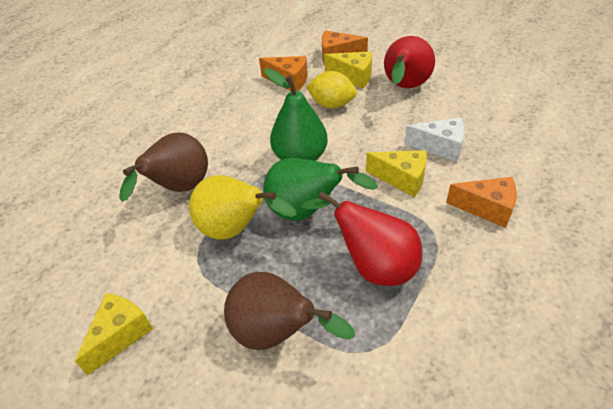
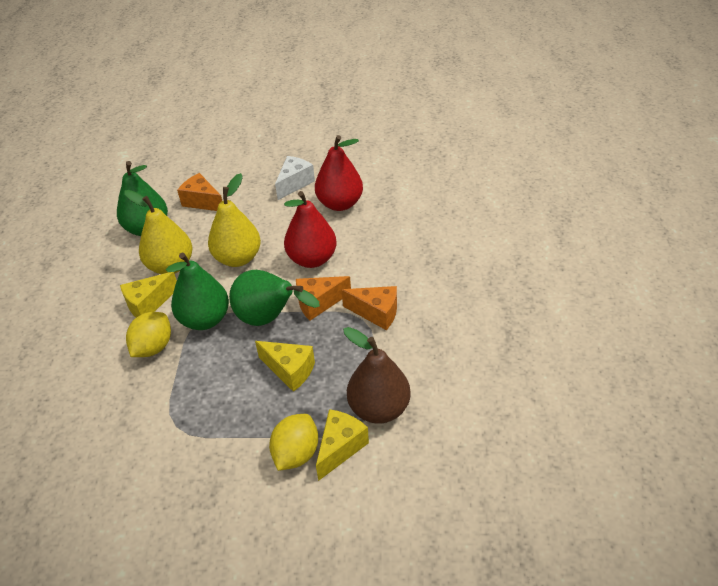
brown pear: 2 -> 1
green pear: 2 -> 3
yellow lemon: 1 -> 2
yellow pear: 1 -> 2

